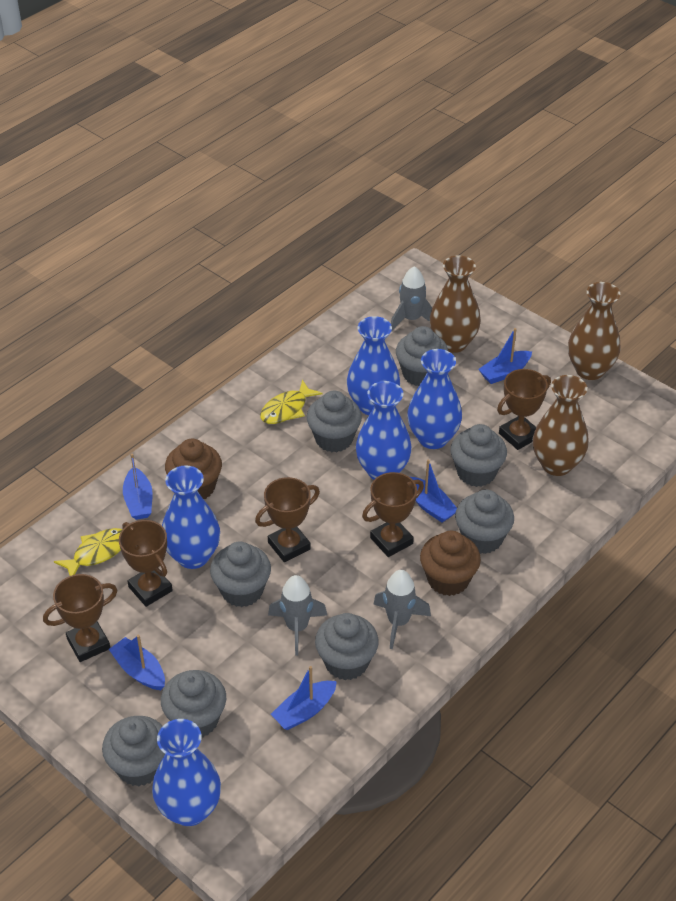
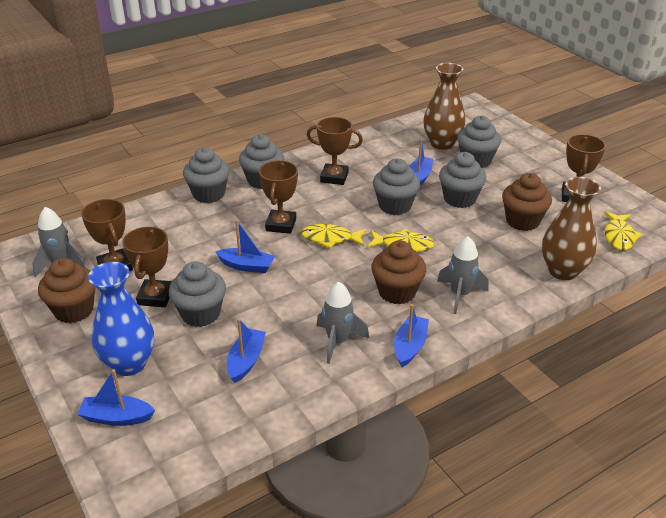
blue vase: 5 -> 1
brown cupcake: 2 -> 3
brown vase: 3 -> 2
grey cupcake: 8 -> 6
yellow fish: 2 -> 3

